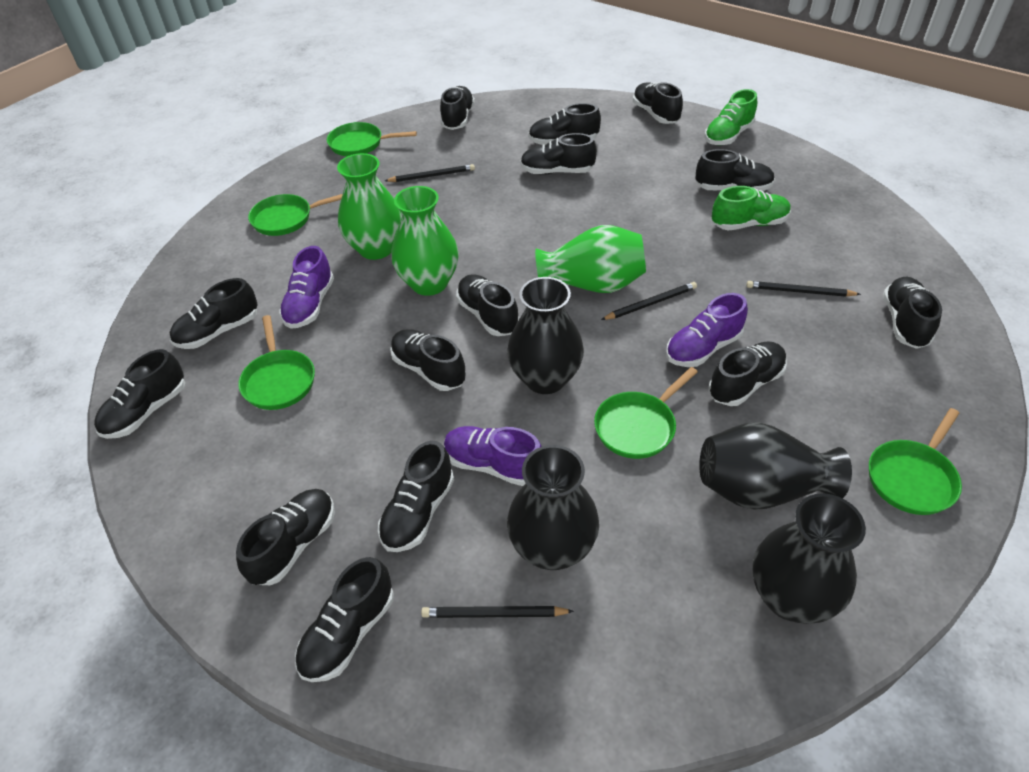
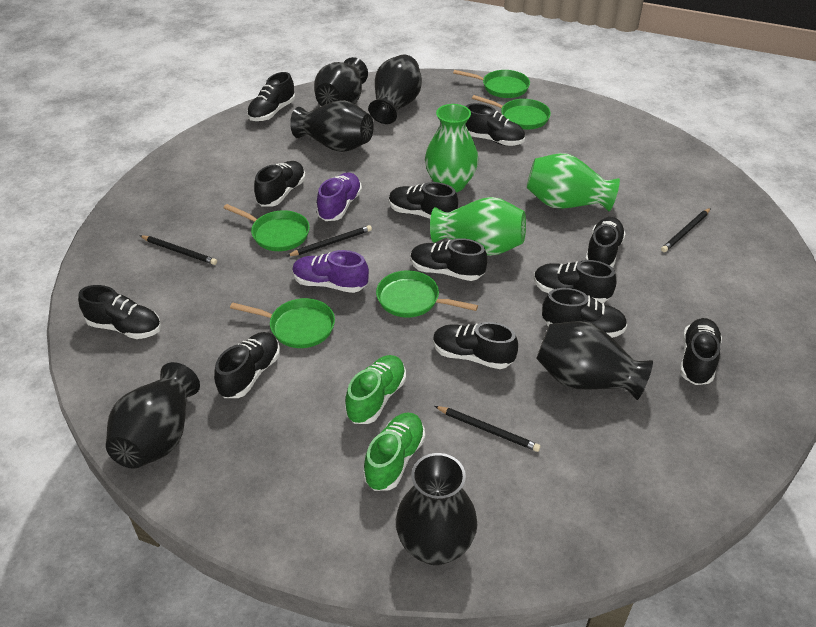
black shoe: 14 -> 12
black vase: 4 -> 6
purple shoe: 3 -> 2

